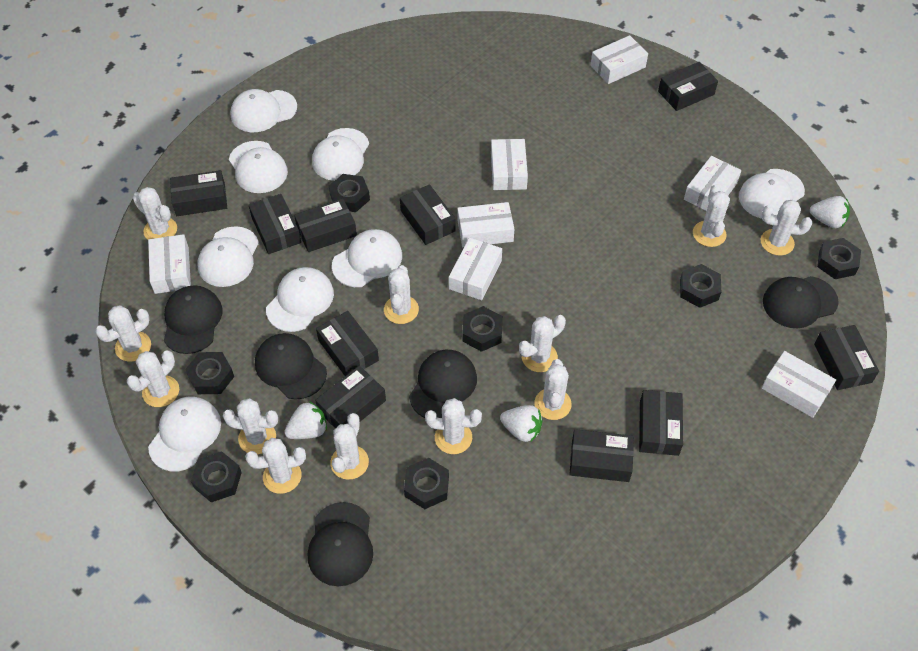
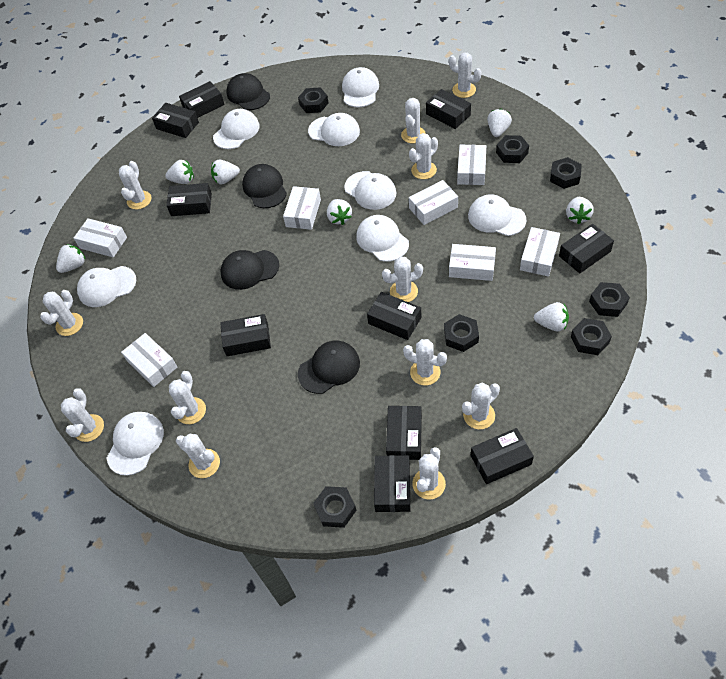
black cap: 5 -> 4
white strawberry: 3 -> 7

